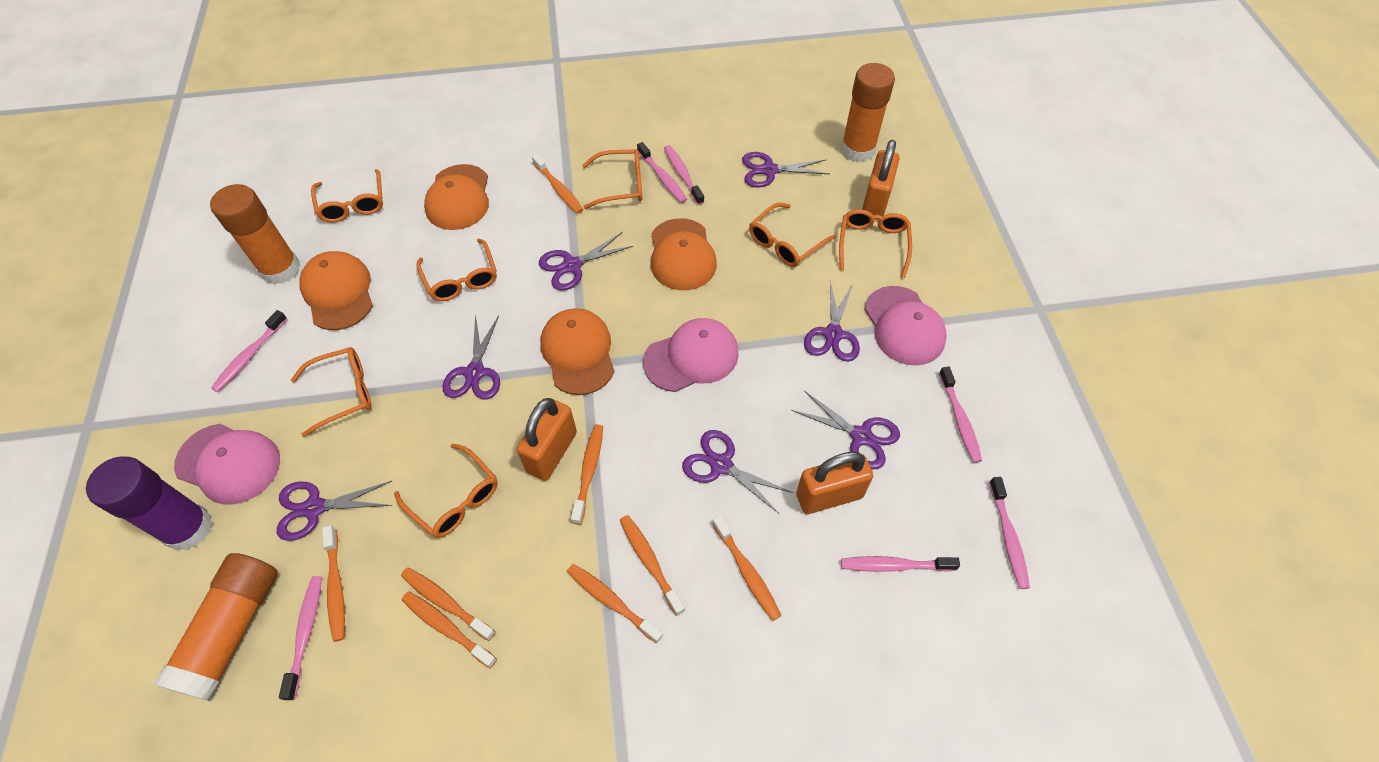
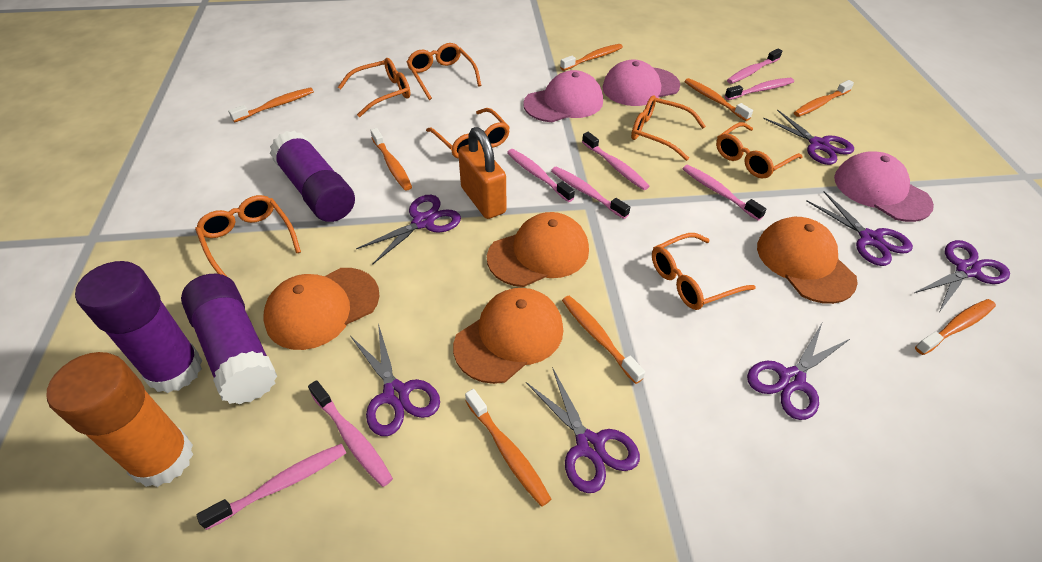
orange glue stick: 3 -> 1
orange padlock: 3 -> 1
pink toothbrush: 7 -> 8
purple glue stick: 1 -> 3

